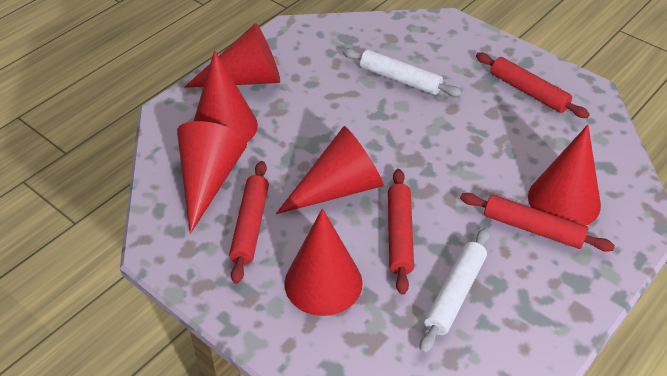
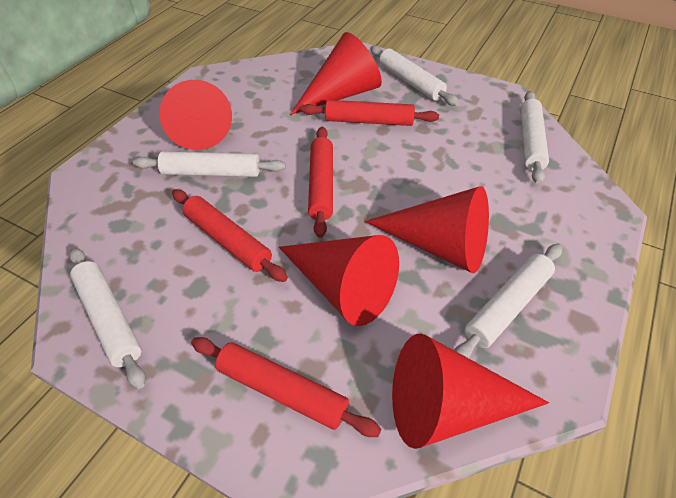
red cone: 6 -> 5
white rolling pin: 2 -> 5

